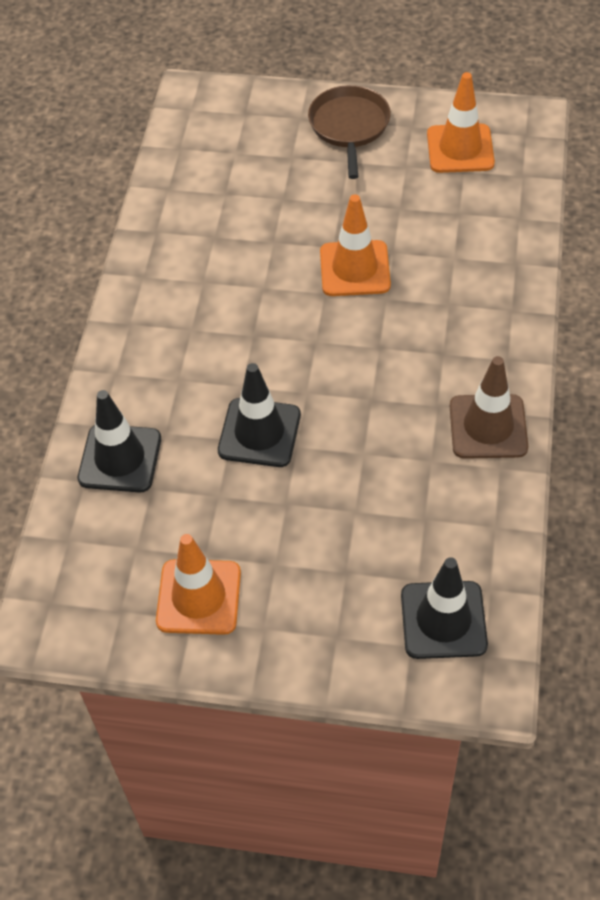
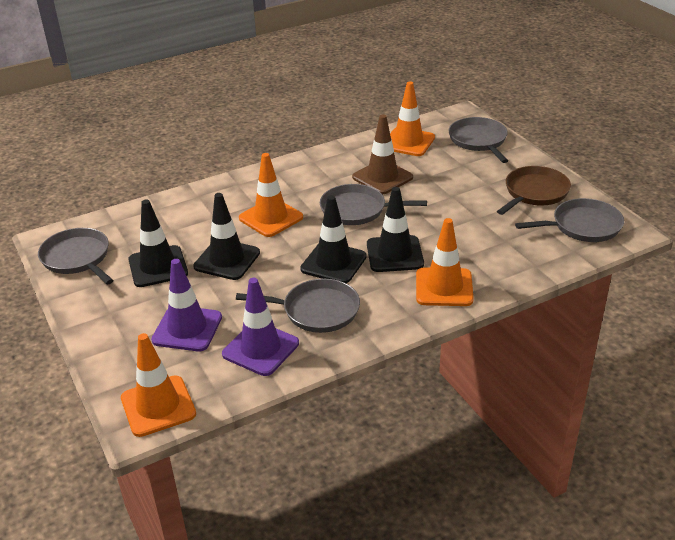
black traffic cone: 3 -> 4
grey pan: 0 -> 5
orange traffic cone: 3 -> 4
purple traffic cone: 0 -> 2

